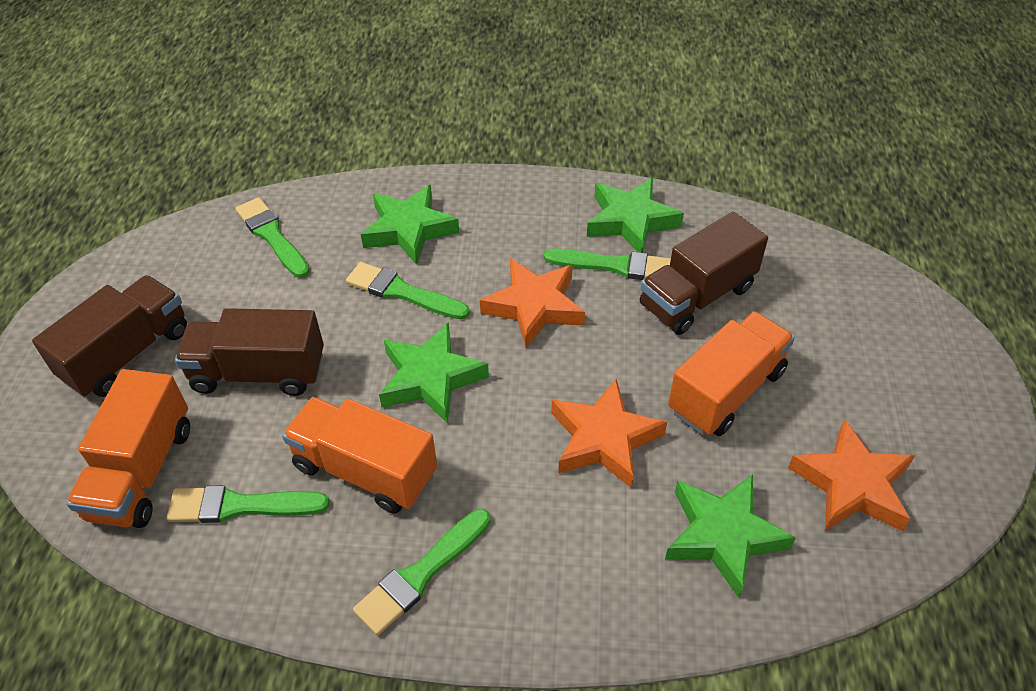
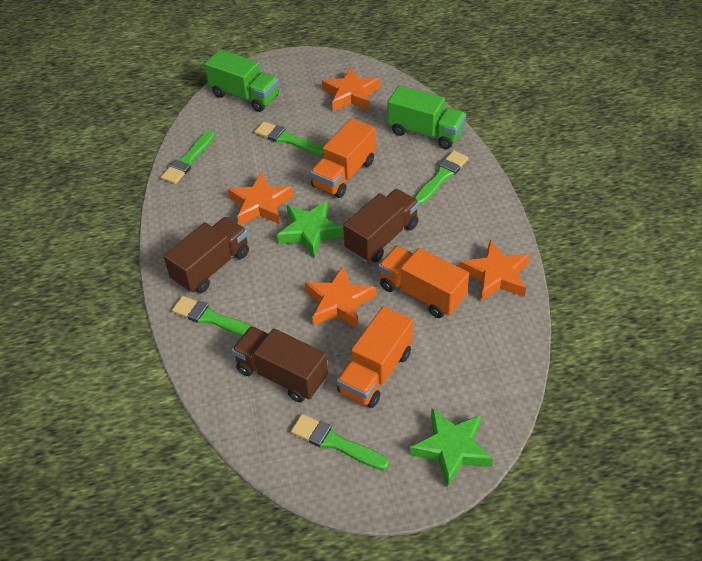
green star: 4 -> 2
green truck: 0 -> 2
orange star: 3 -> 4

